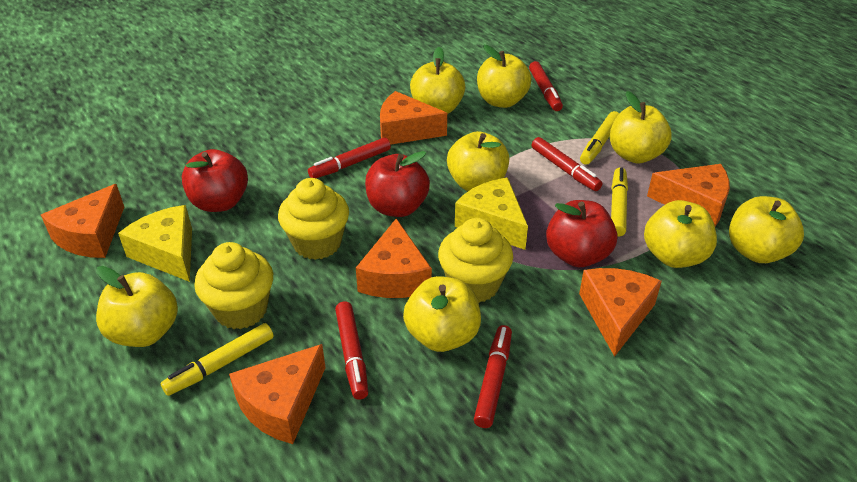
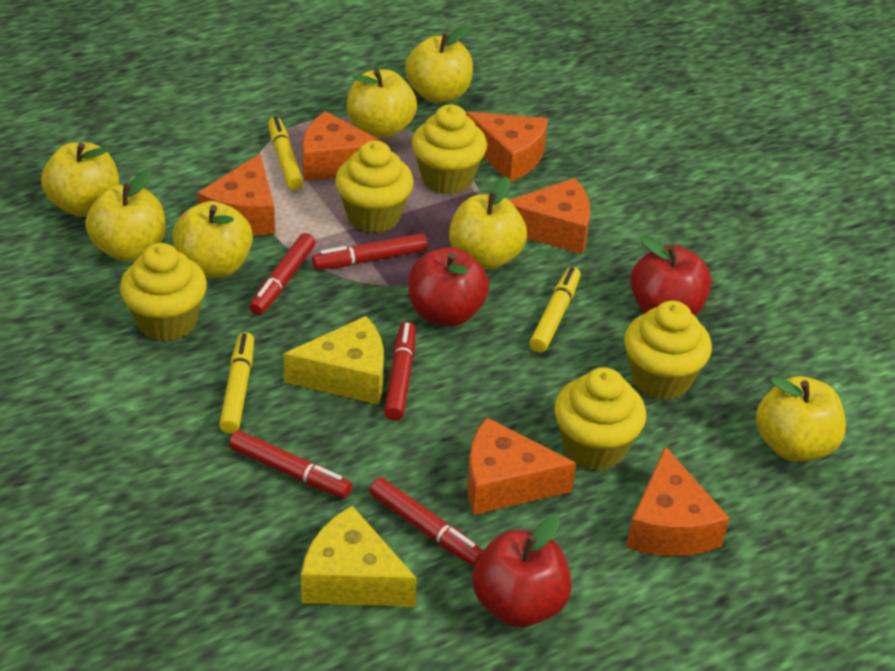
yellow apple: 8 -> 7
yellow cupcake: 3 -> 5

